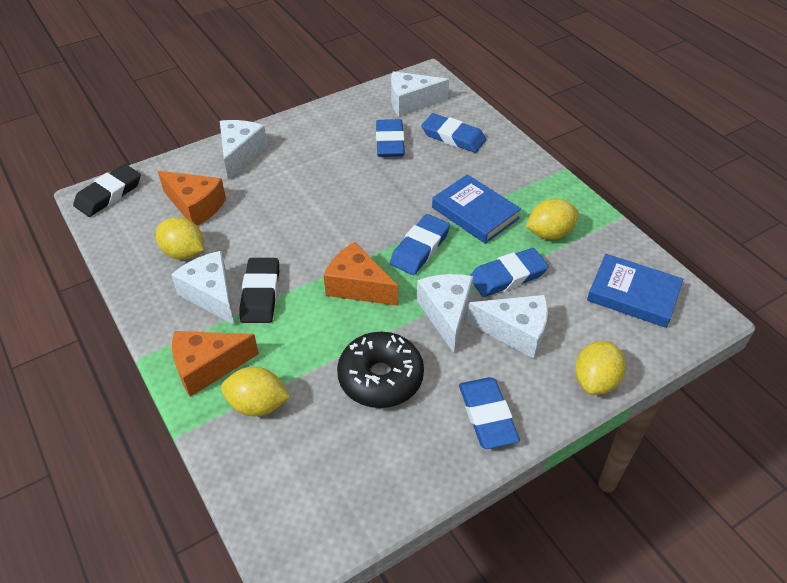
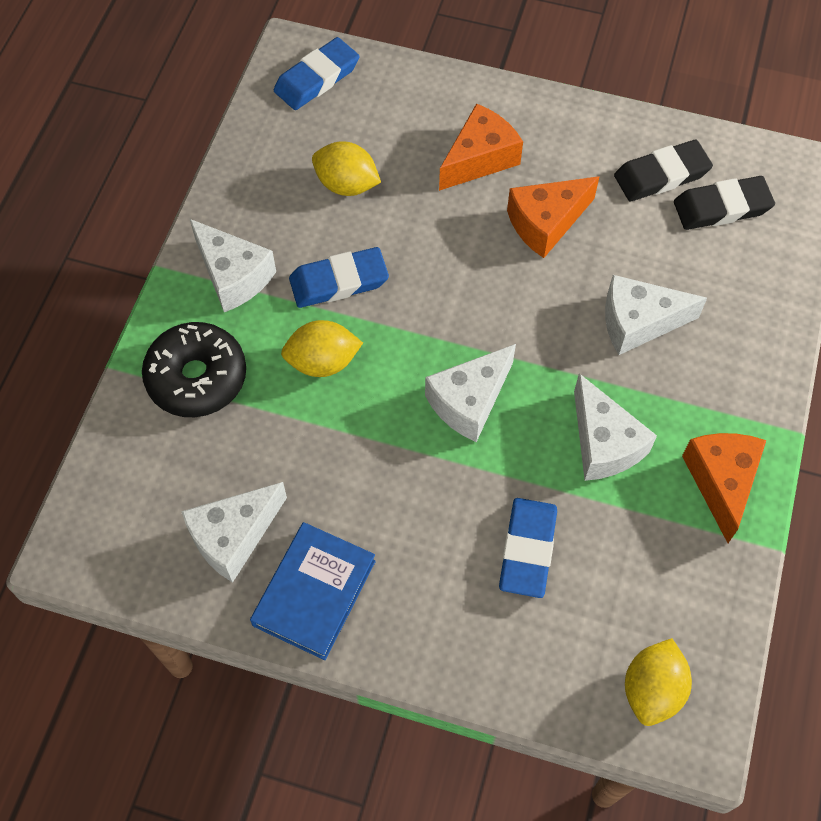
blue book: 2 -> 1
blue eraser: 5 -> 3
yellow lemon: 4 -> 3

